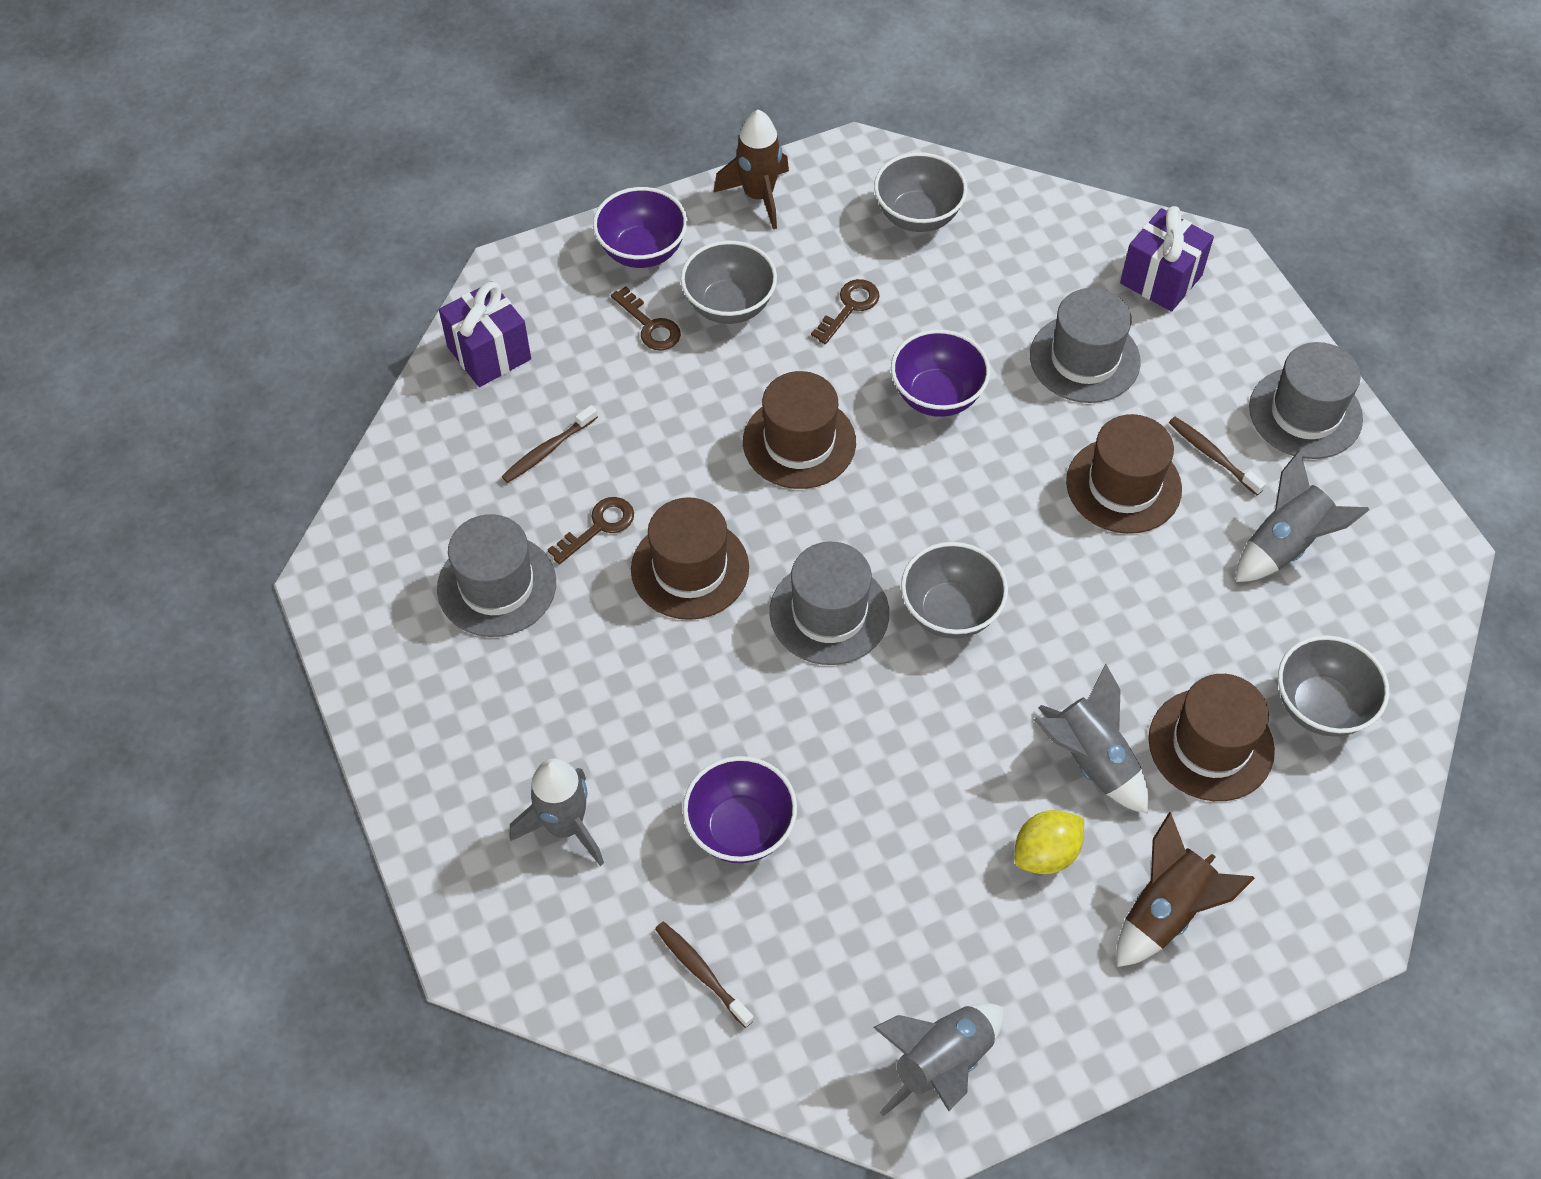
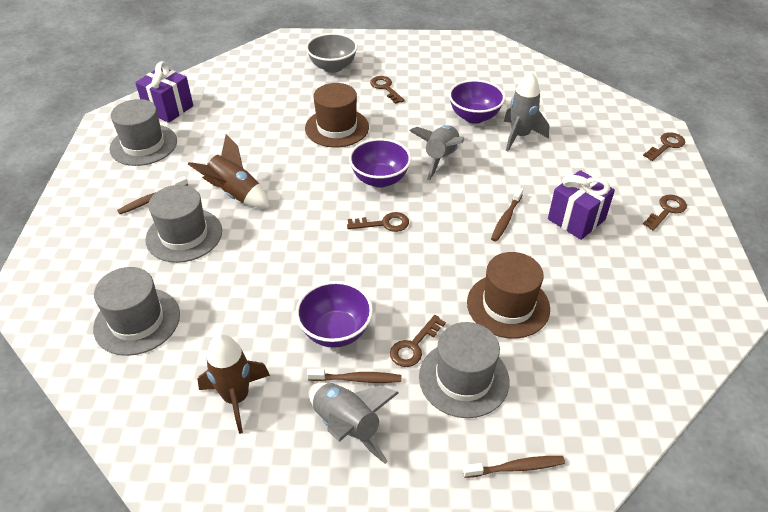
brown hat: 4 -> 2
brown key: 3 -> 5
brown toothbrush: 3 -> 4
grey bowl: 4 -> 1
grey rocket: 4 -> 3
yellow lemon: 1 -> 0

